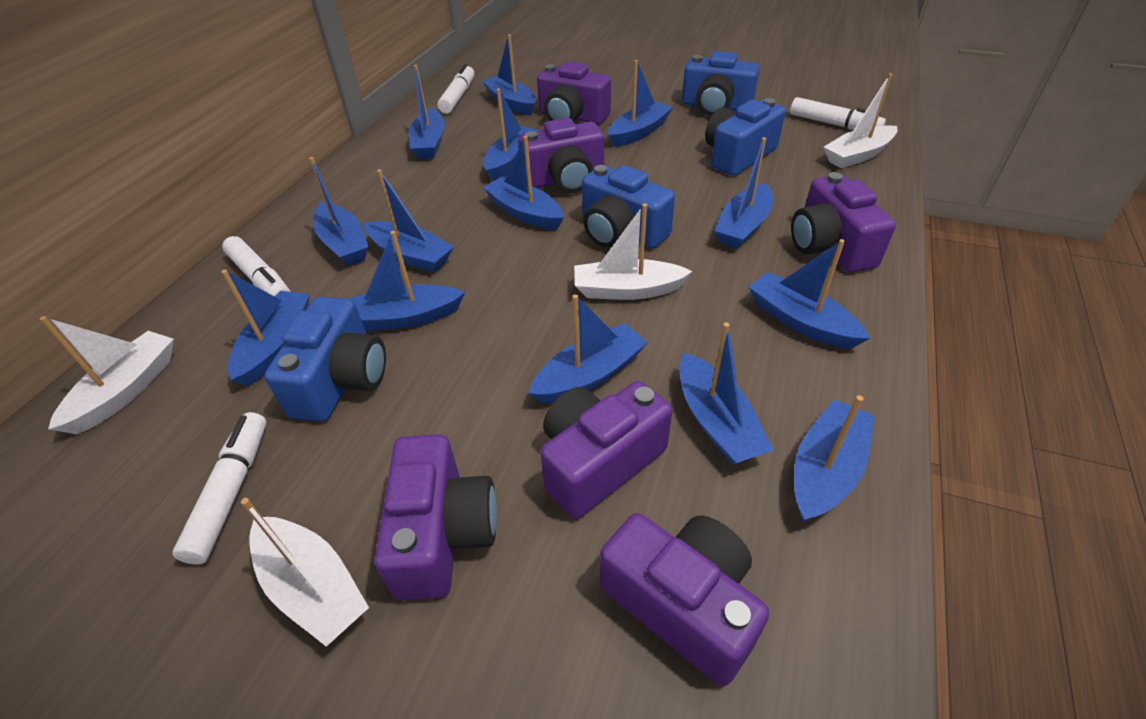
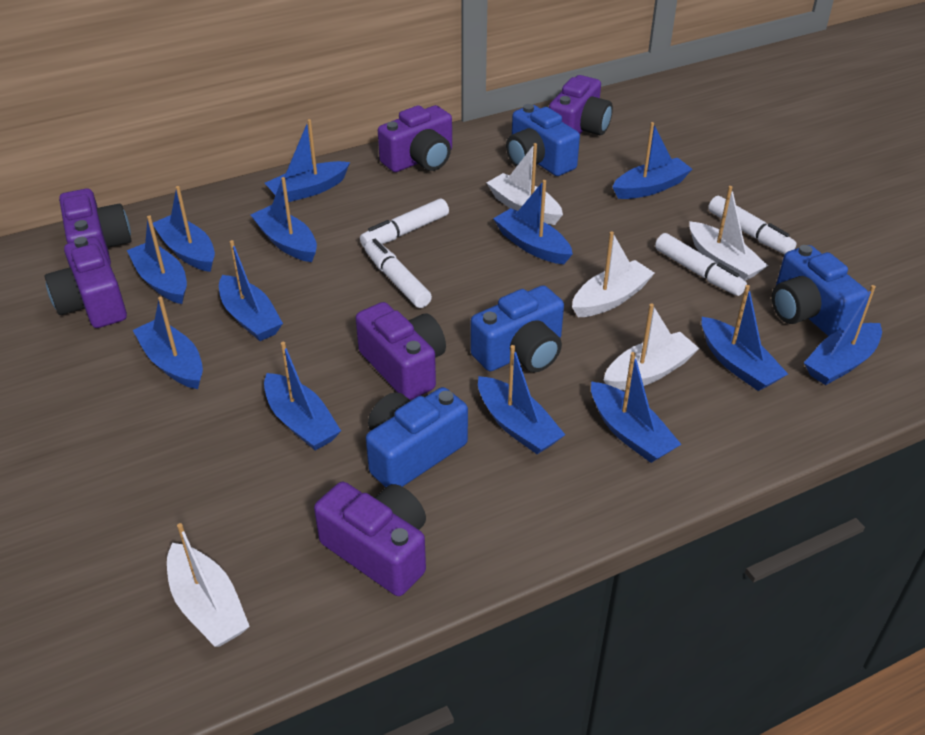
blue boat: 14 -> 13
white boat: 4 -> 5

